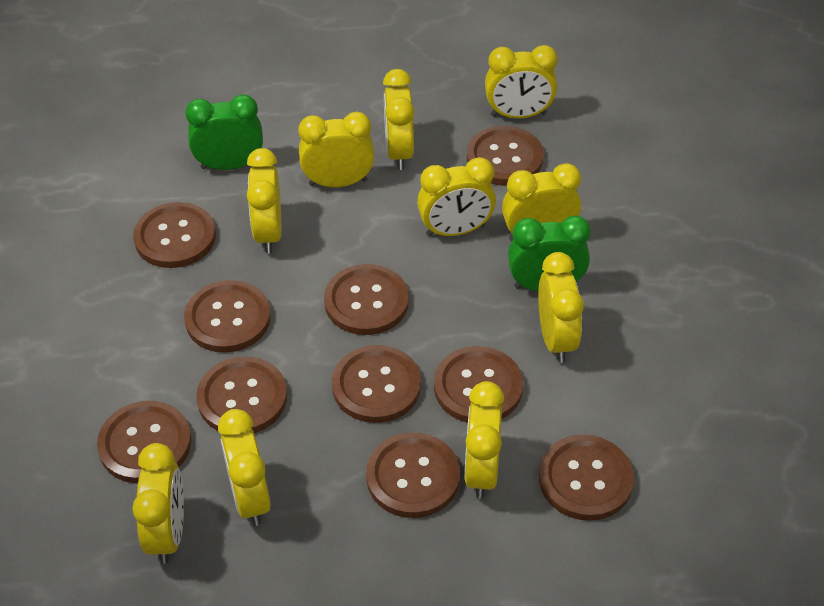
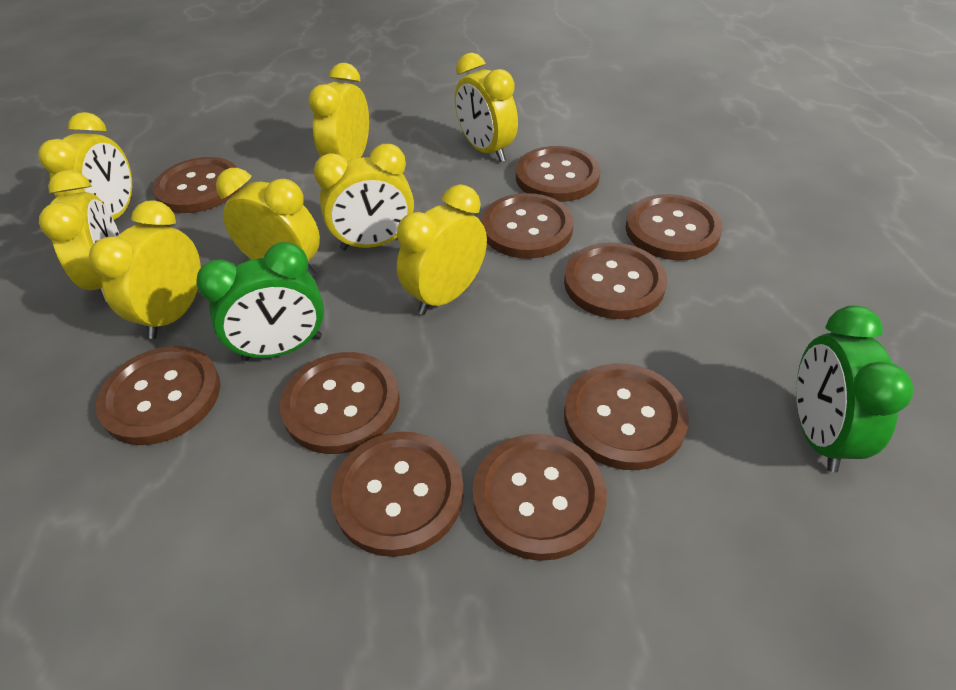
yellow clock: 10 -> 8

